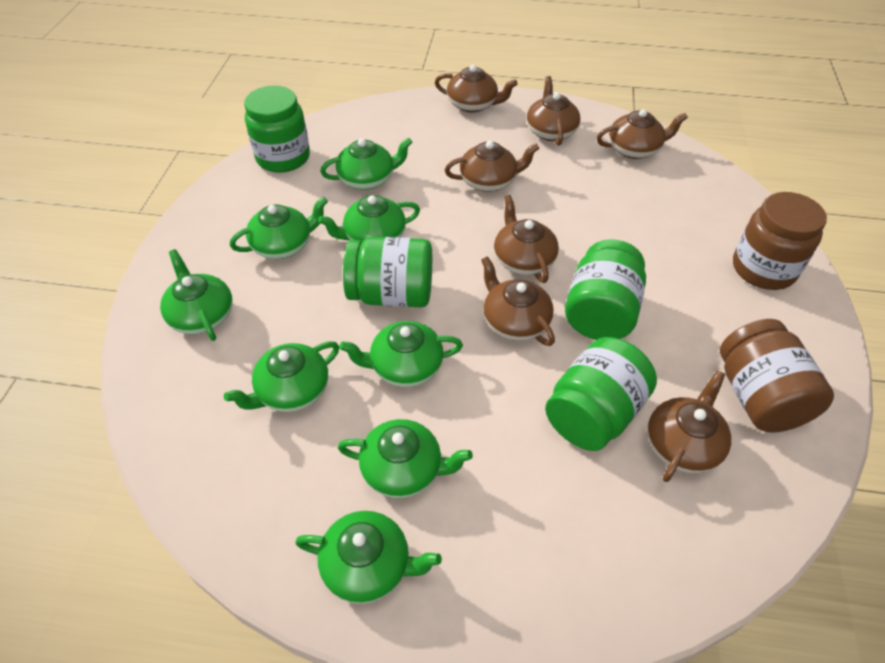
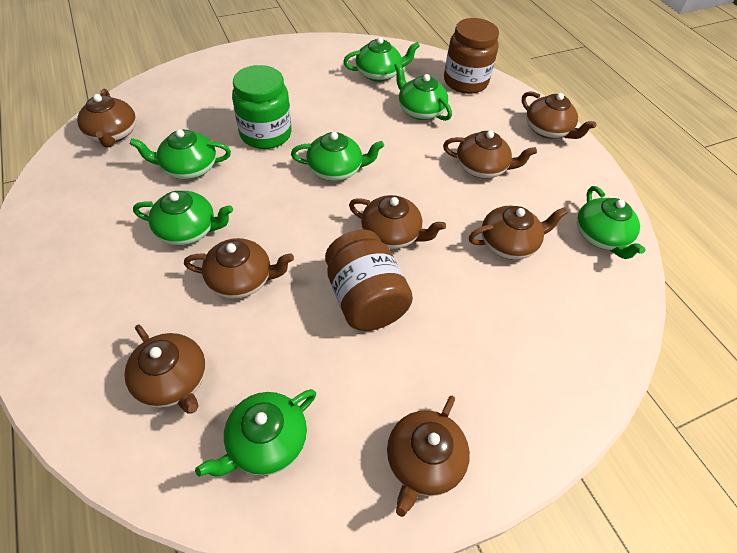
brown teapot: 7 -> 8
green jar: 4 -> 1
green teapot: 8 -> 7

